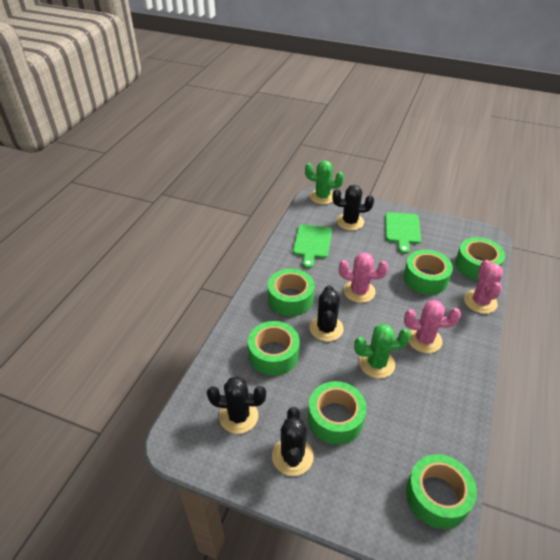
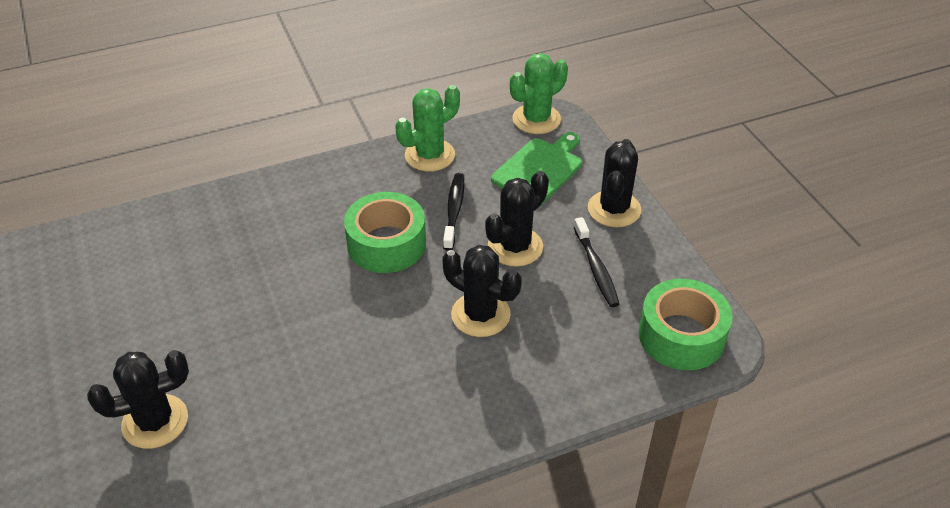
black toothbrush: 0 -> 2
green cutting board: 2 -> 1
green tape: 6 -> 2
pink cactus: 3 -> 0

